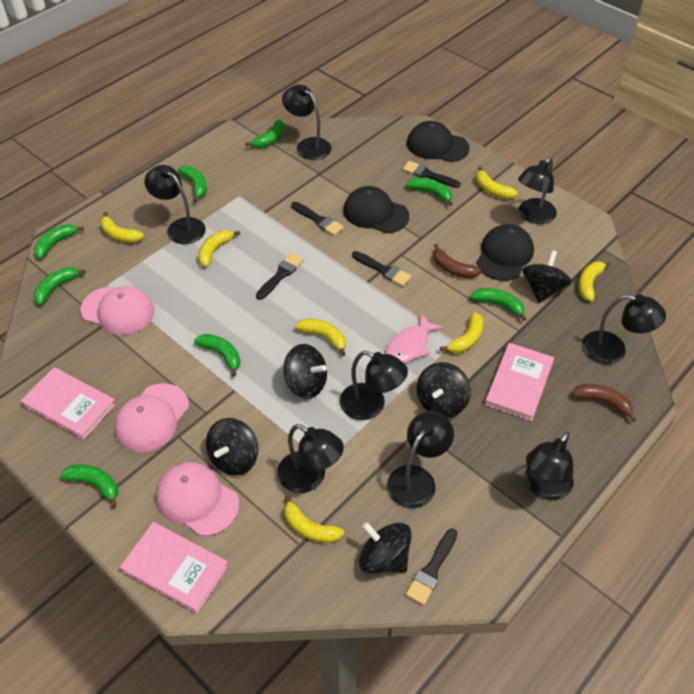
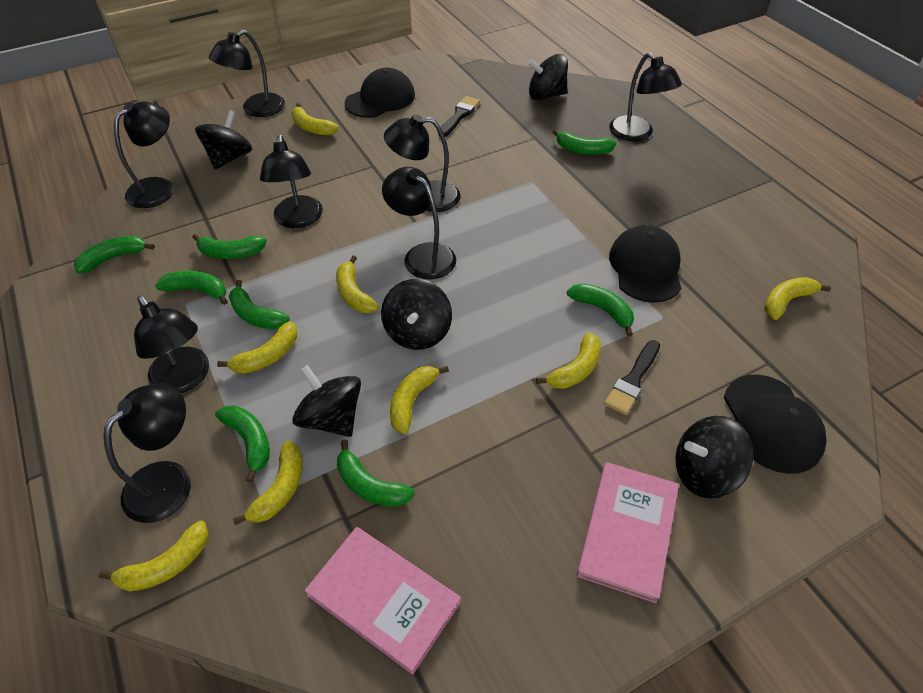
black brush: 5 -> 2
brown banana: 2 -> 0
pink book: 3 -> 2
pink cap: 3 -> 0
pink fish: 1 -> 0
yellow banana: 7 -> 8

